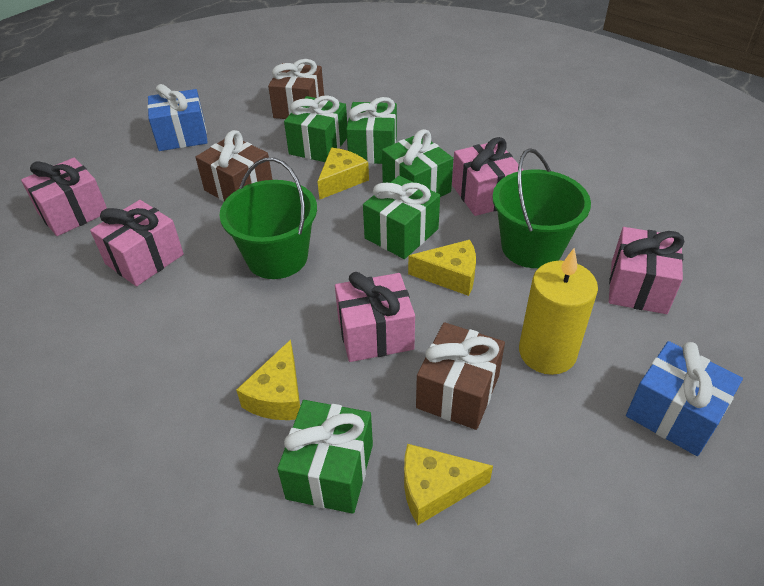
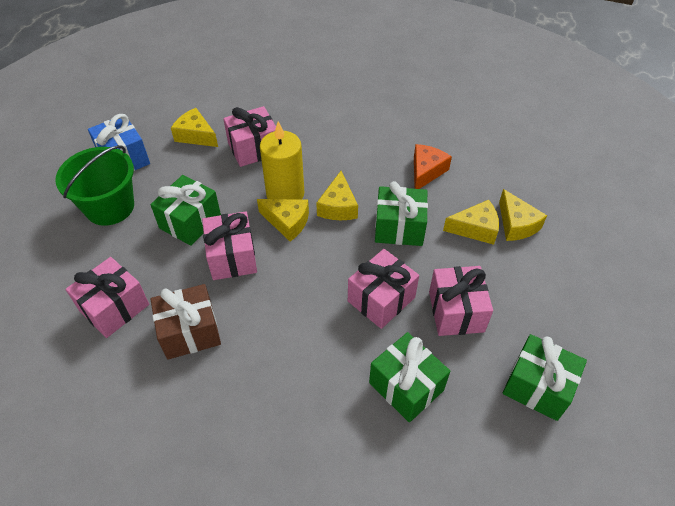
blue gift: 2 -> 1
brown gift: 3 -> 1
green bucket: 2 -> 1
green gift: 5 -> 4
orange cheese: 0 -> 1
yellow cheese: 4 -> 5

